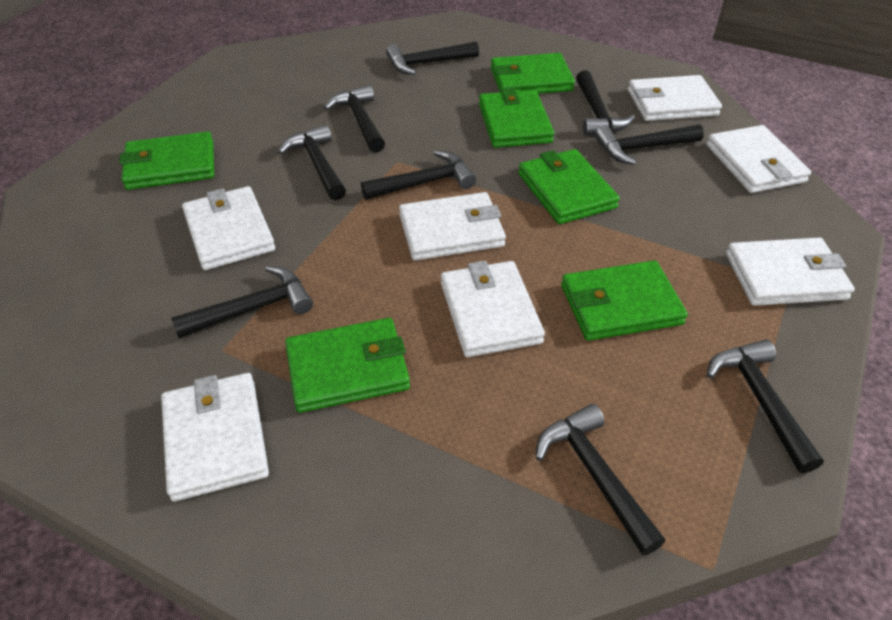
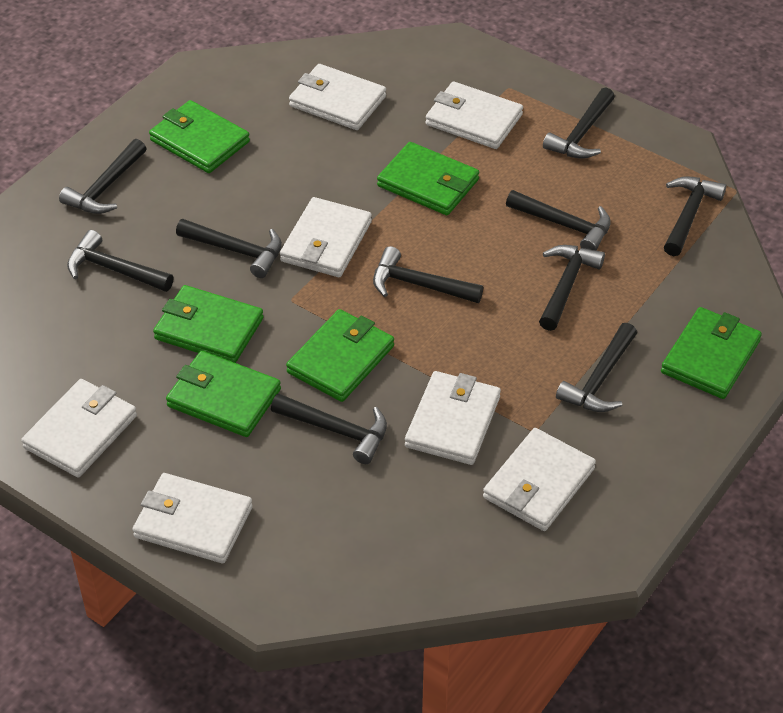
black hammer: 9 -> 10

